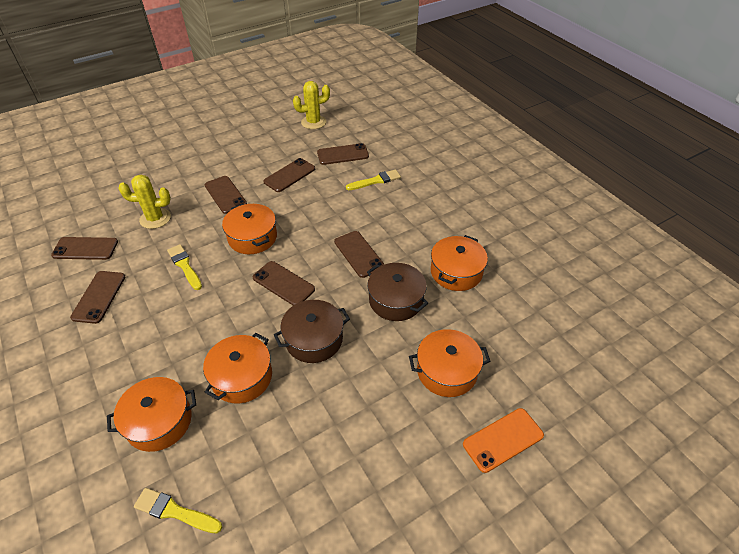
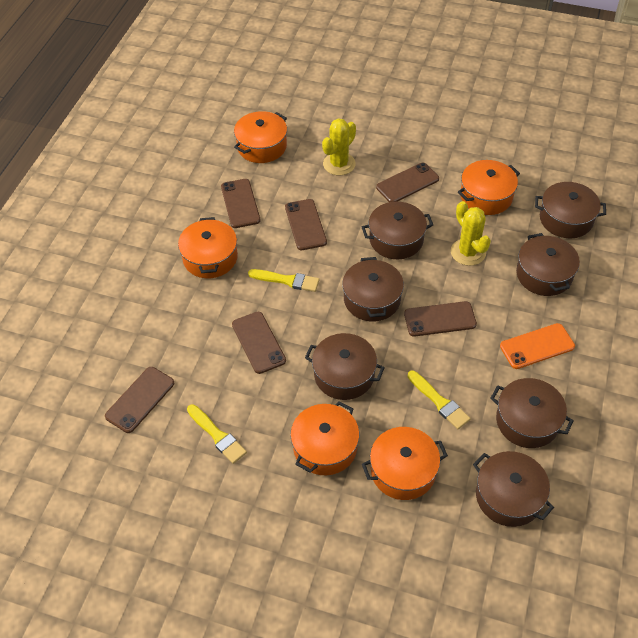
brown phone: 7 -> 6
brown pot: 2 -> 7

